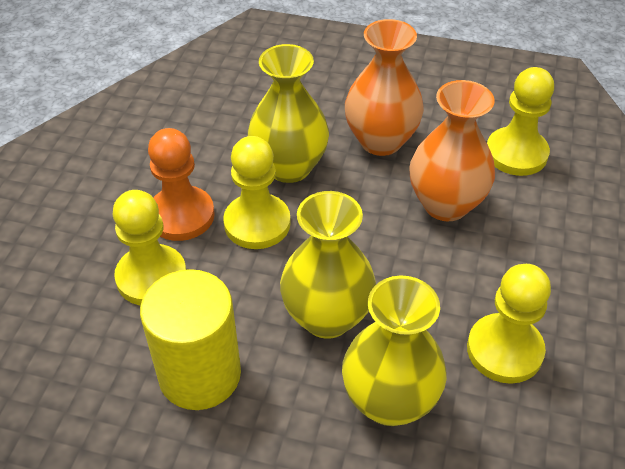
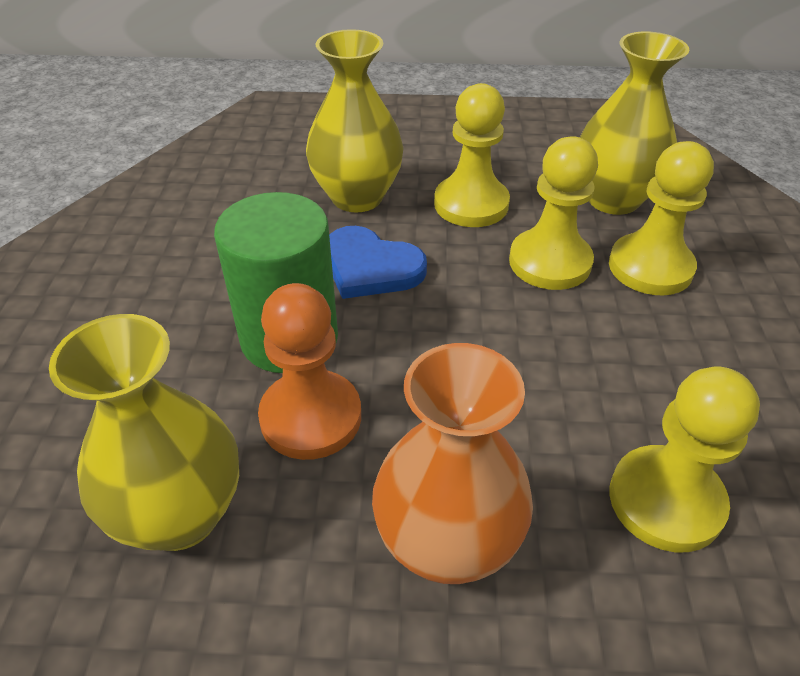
blue heart: 0 -> 1
green cylinder: 0 -> 1
orange vase: 2 -> 1
yellow cylinder: 1 -> 0

